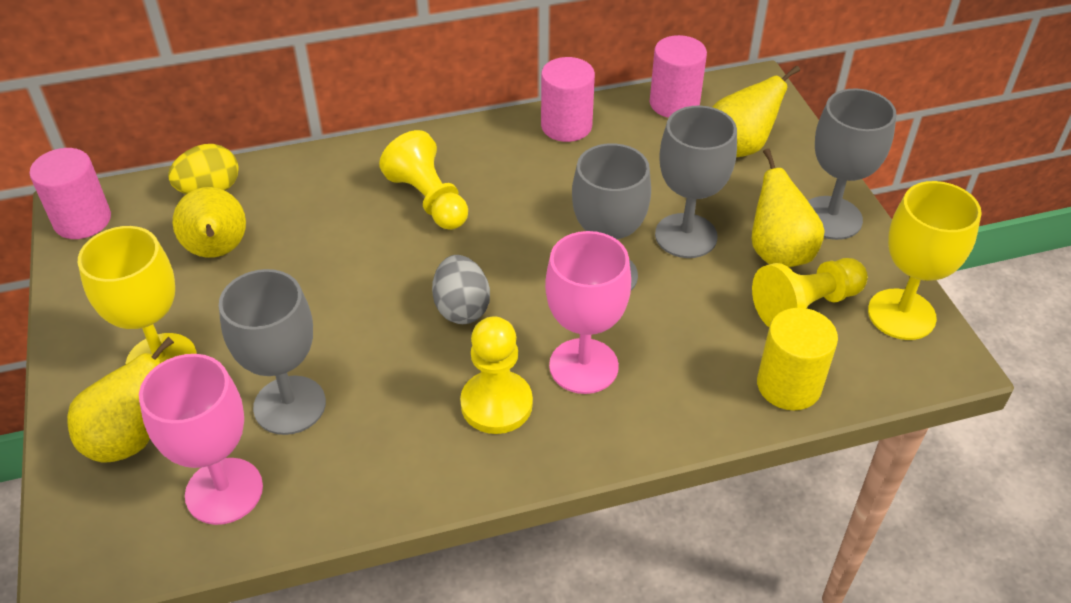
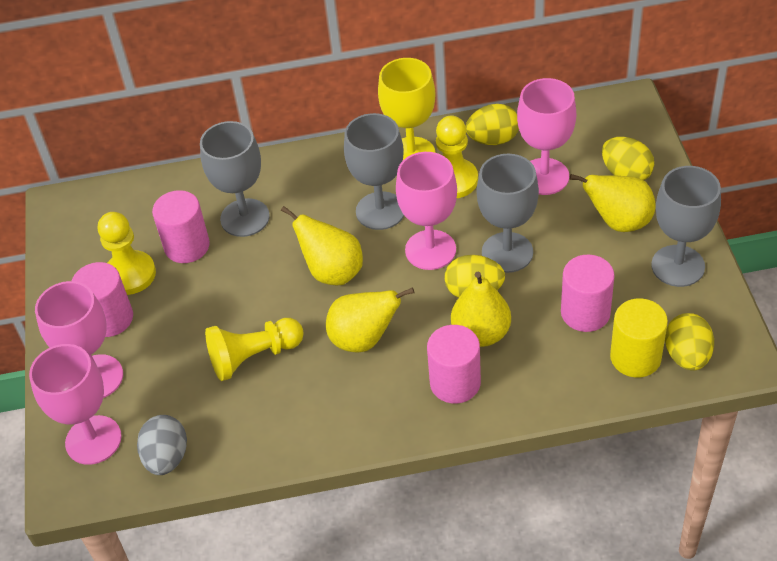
pink cylinder: 3 -> 4
pink goblet: 2 -> 4
yellow egg: 1 -> 4
yellow goblet: 2 -> 1

